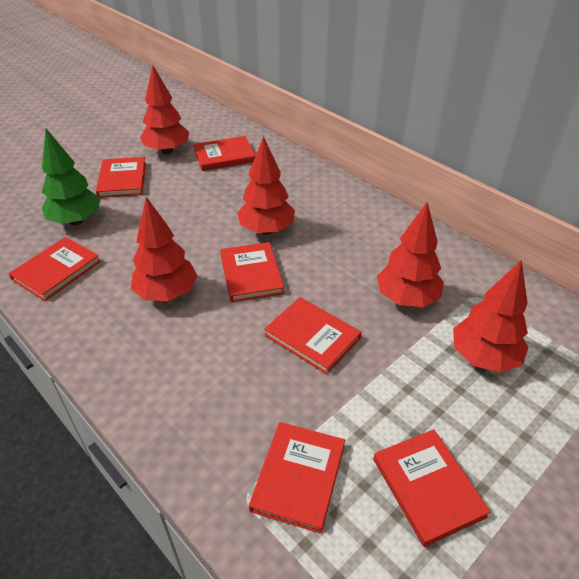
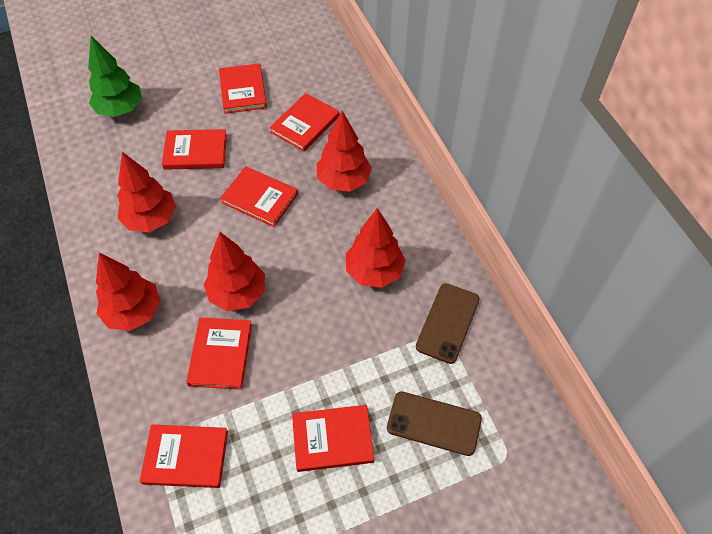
brown phone: 0 -> 2

